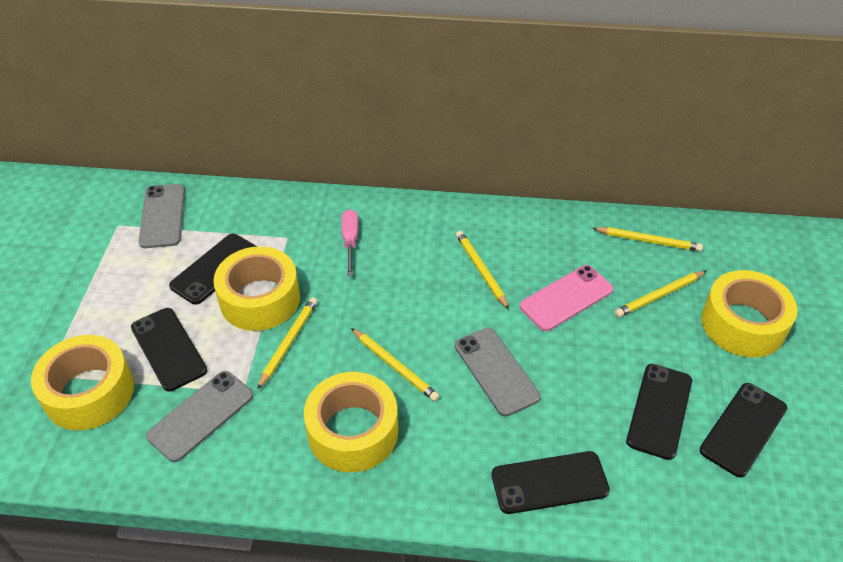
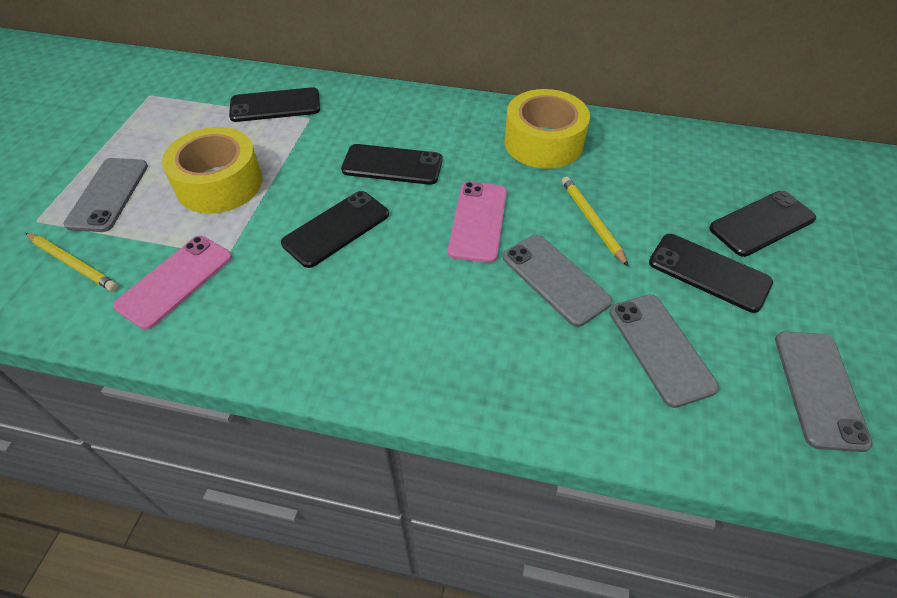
grey phone: 3 -> 4
pink phone: 1 -> 2
pink screwdriver: 1 -> 0
yellow pencil: 5 -> 2
yellow tape: 4 -> 2

